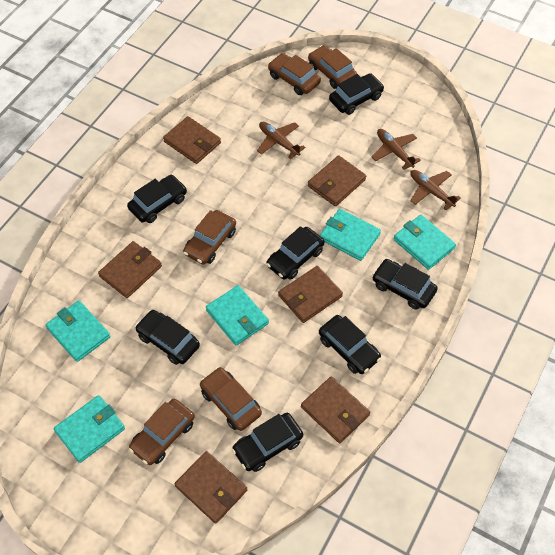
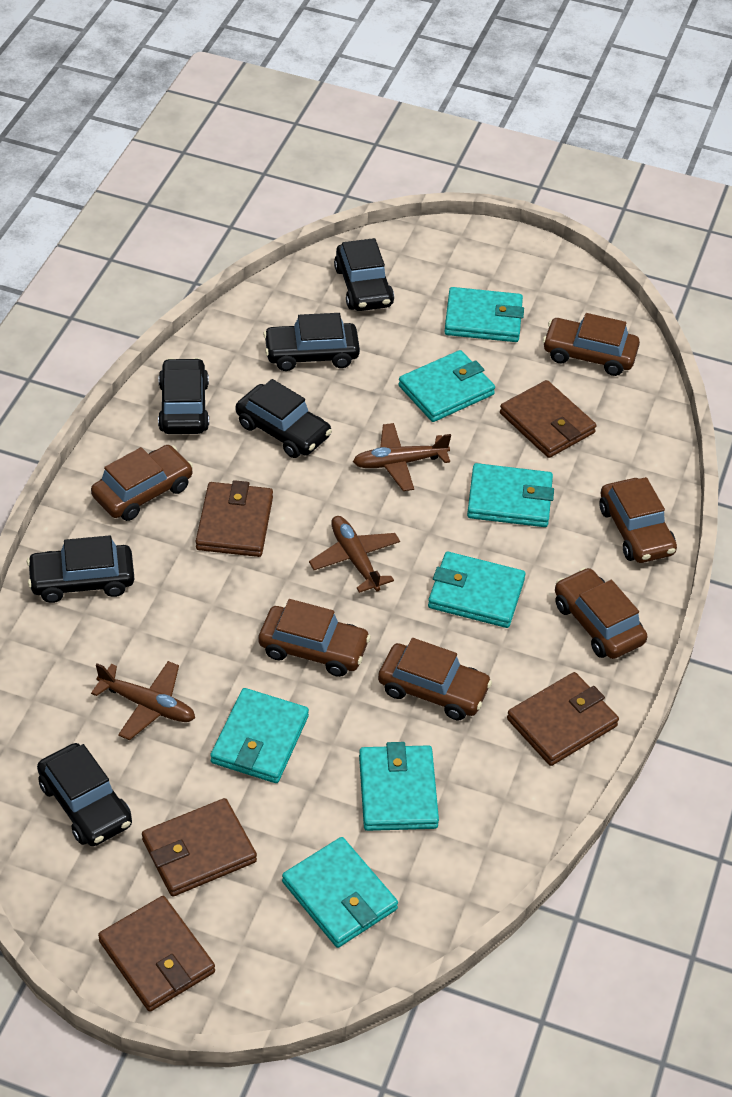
black car: 7 -> 6
brown car: 5 -> 6
brown wallet: 6 -> 5
turquoise wallet: 5 -> 7

